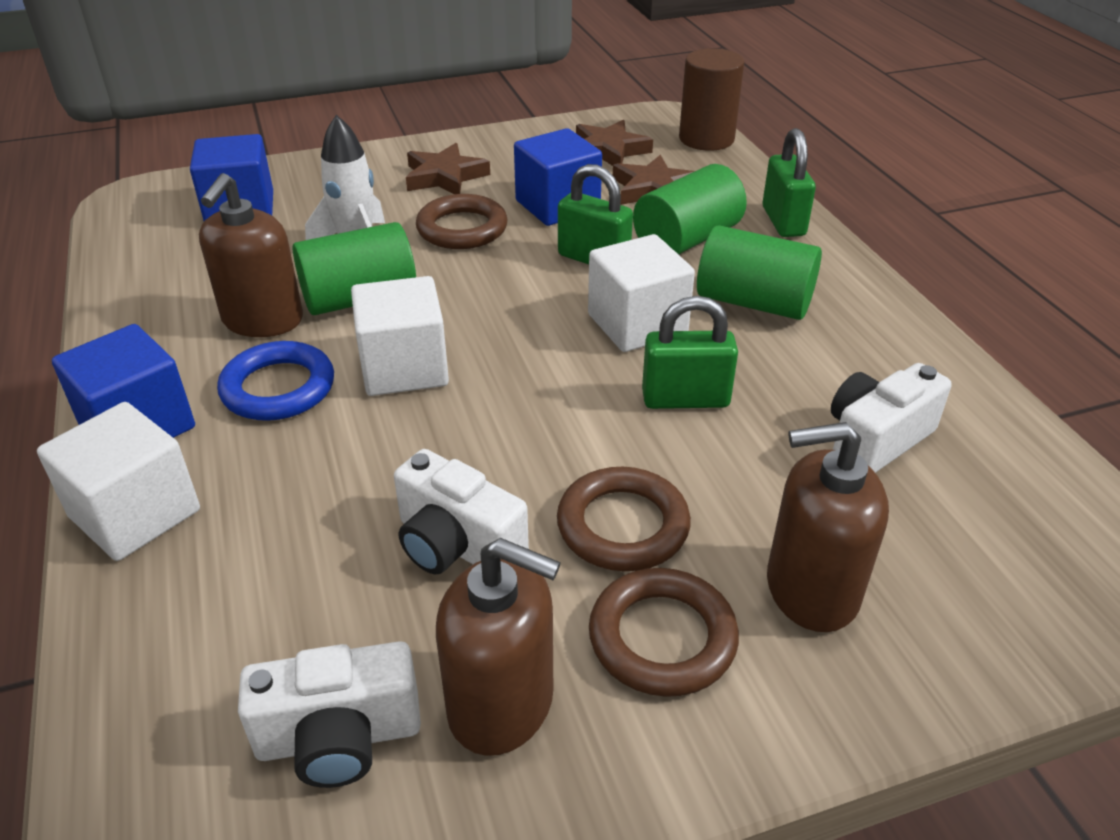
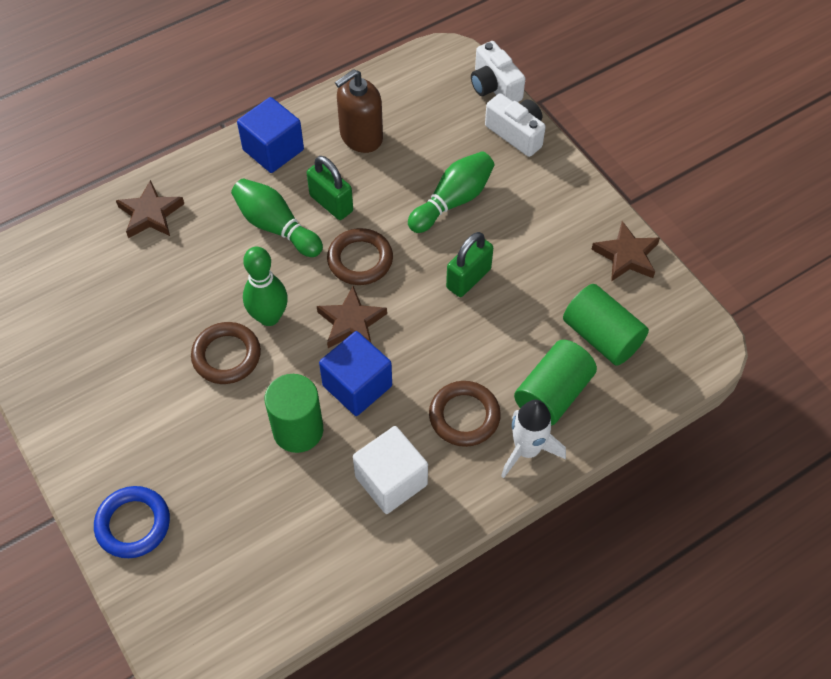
blue cube: 3 -> 2
brown cylinder: 1 -> 0
brown soap dispenser: 3 -> 1
green bowling pin: 0 -> 3
green padlock: 3 -> 2
white camera: 3 -> 2
white cube: 3 -> 1

